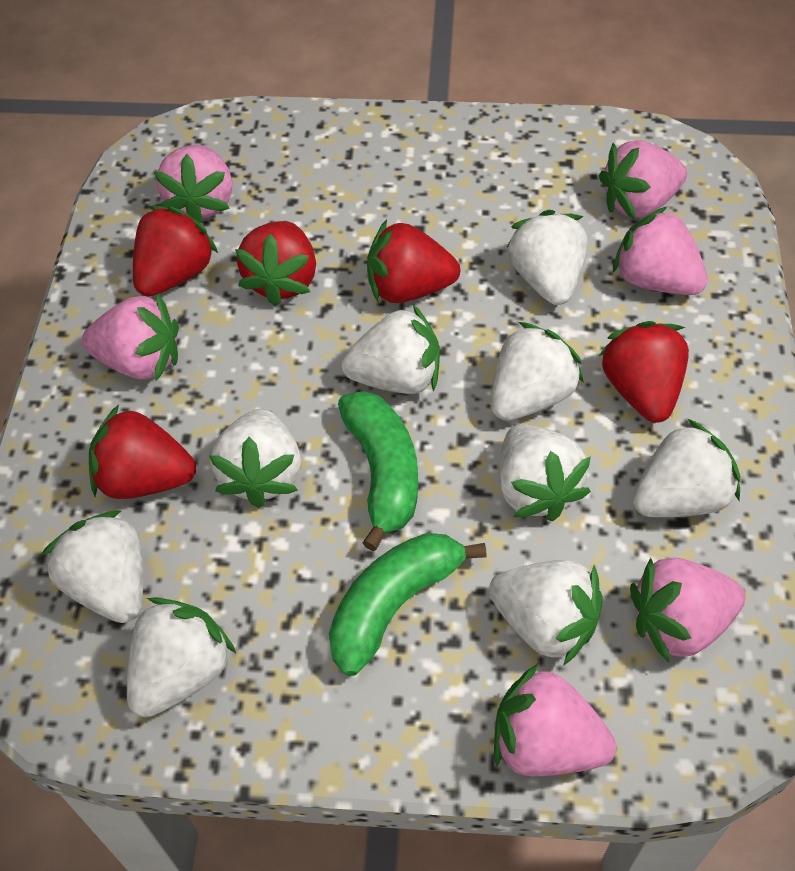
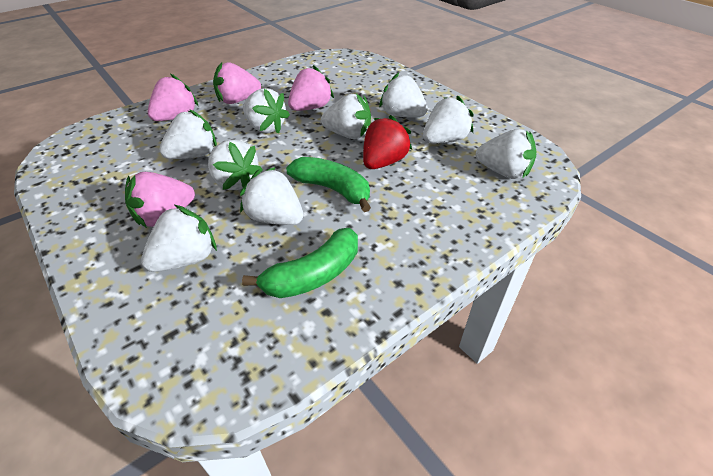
pink strawberry: 6 -> 4
red strawberry: 5 -> 1

